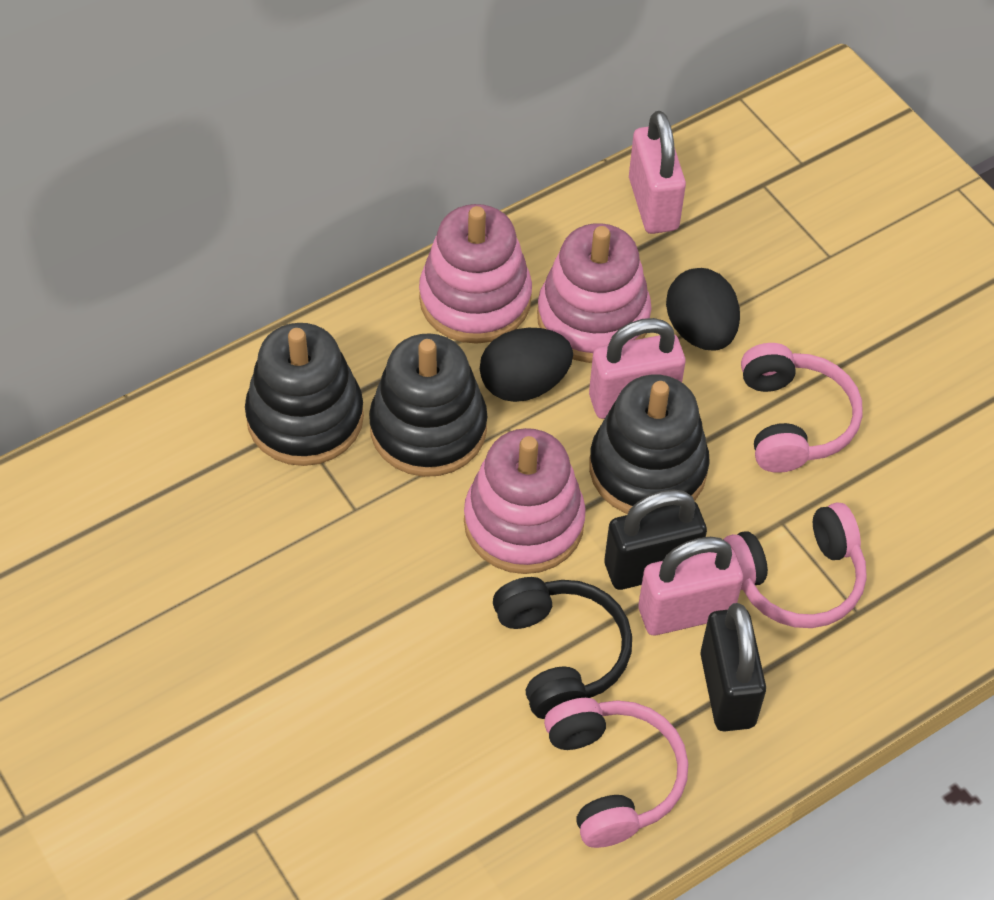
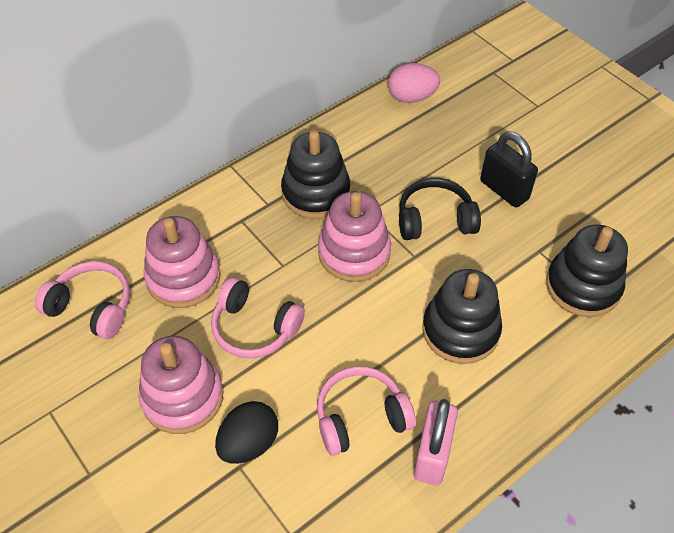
black egg: 2 -> 1
black padlock: 2 -> 1
pink egg: 0 -> 1
pink padlock: 3 -> 1

